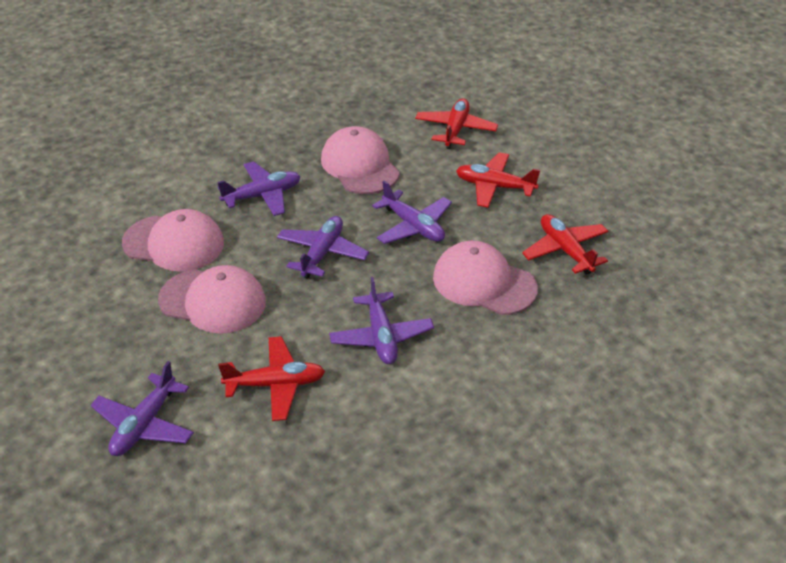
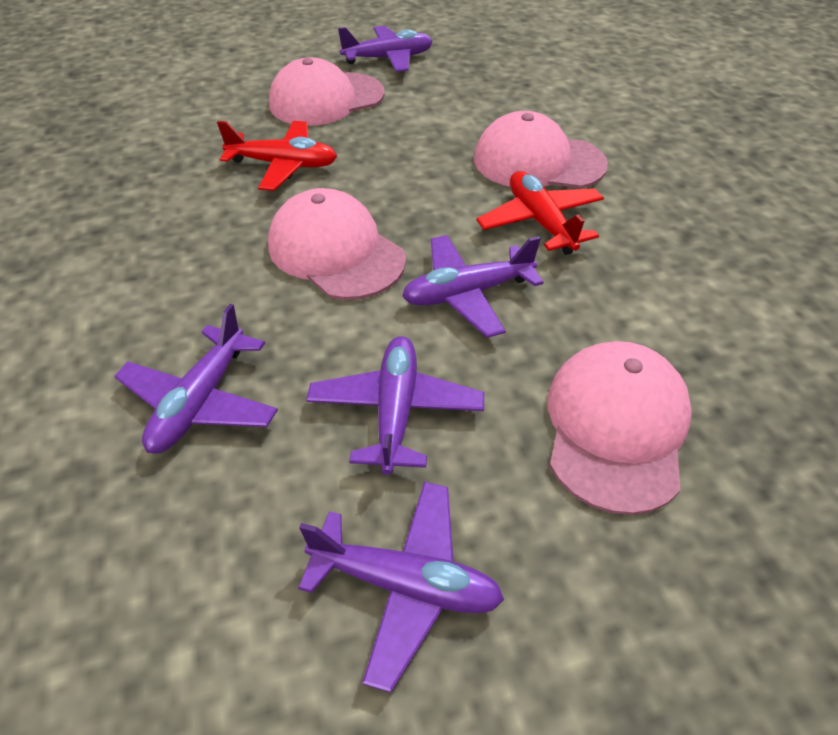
red plane: 4 -> 2

